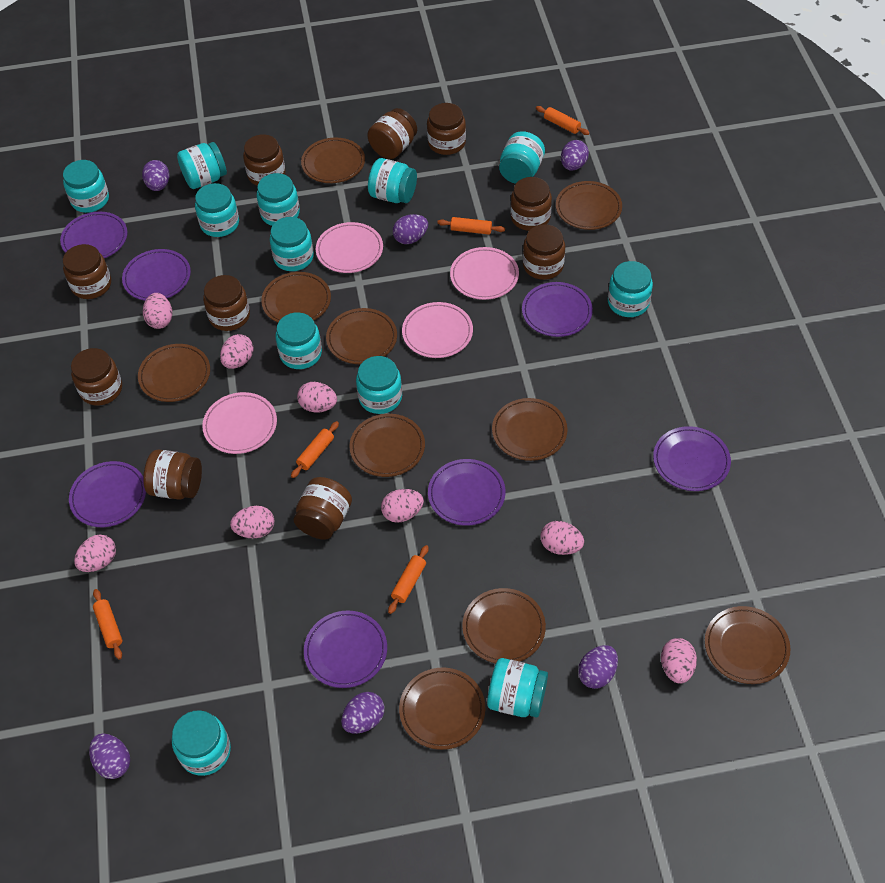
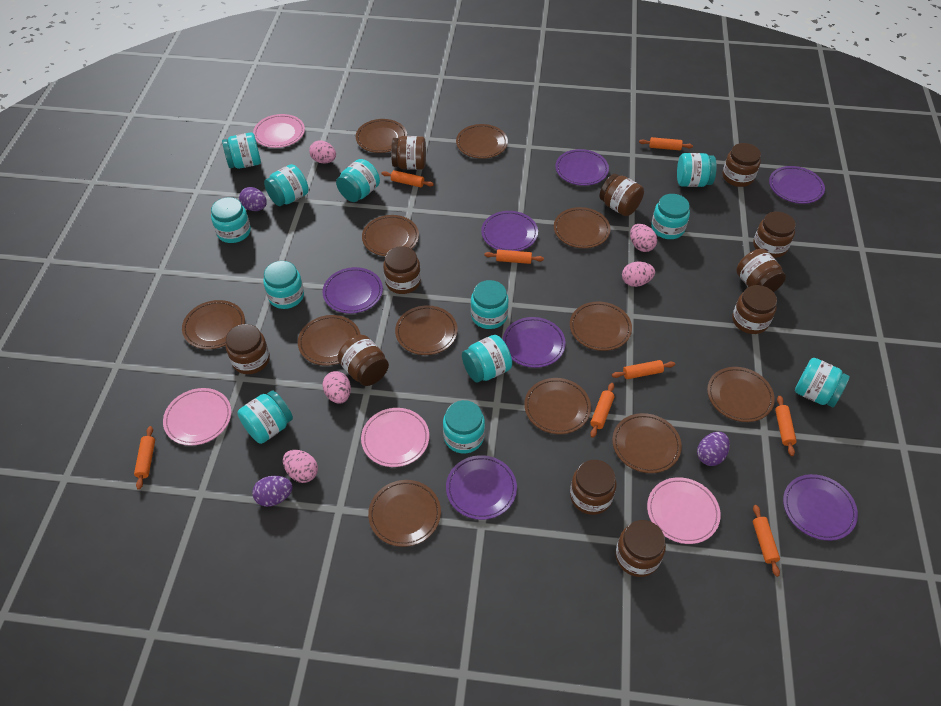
brown jar: 10 -> 11
brown plate: 10 -> 12
orange rolling pin: 5 -> 8
pink egg: 8 -> 5
purple egg: 6 -> 3

